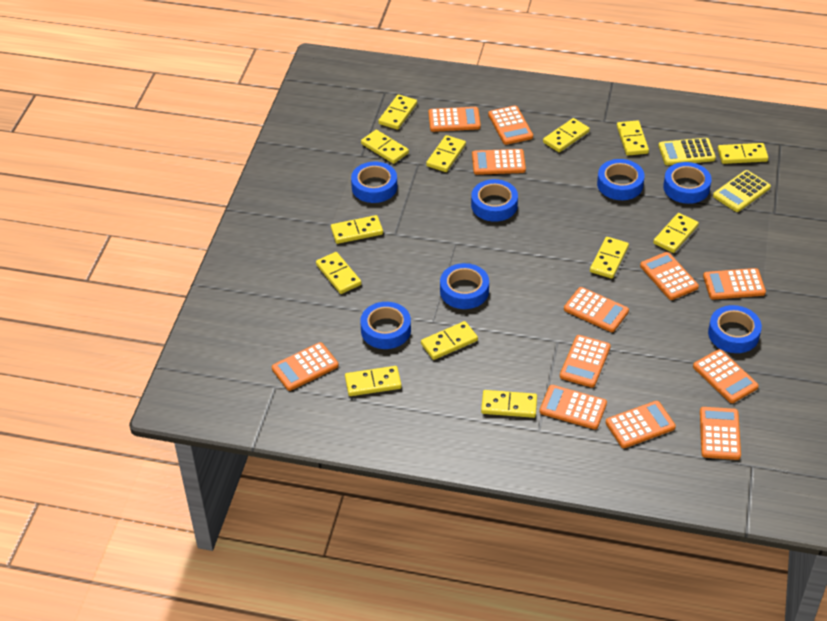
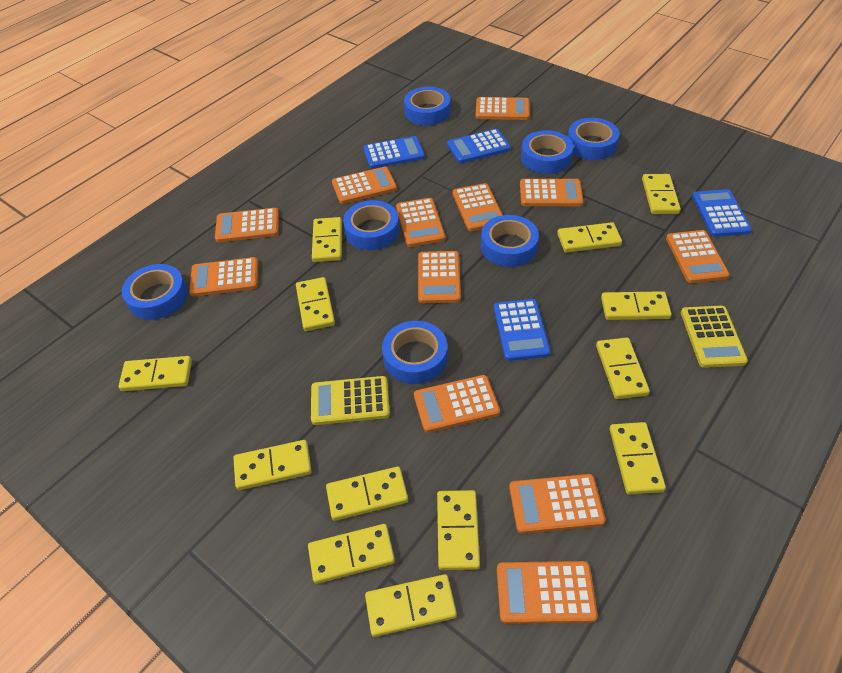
blue calculator: 0 -> 4

